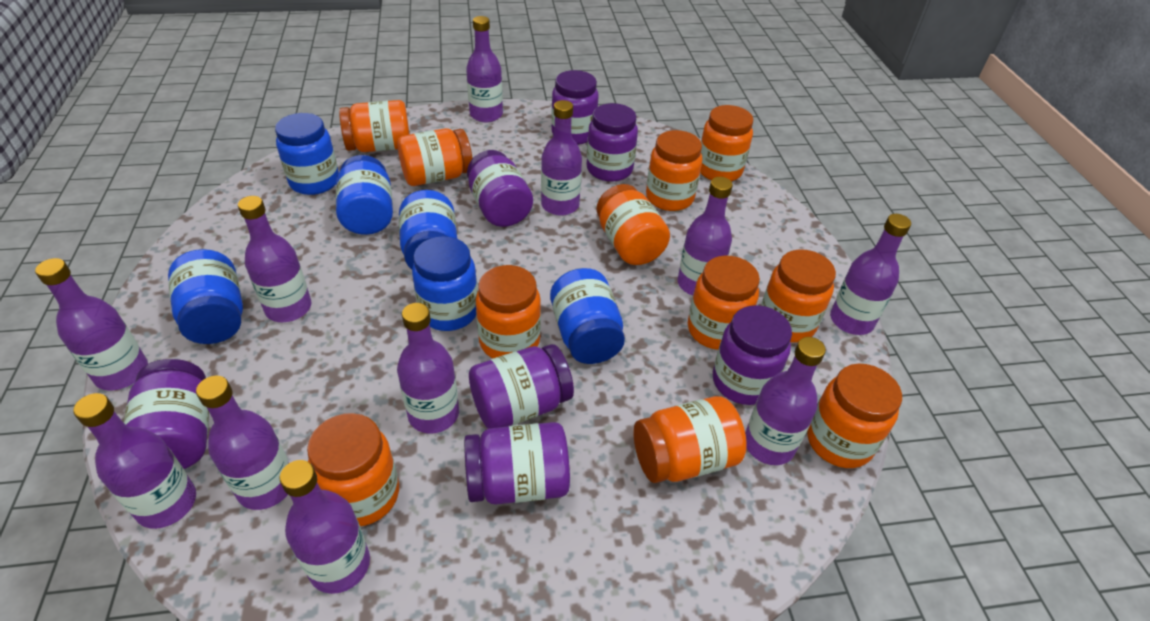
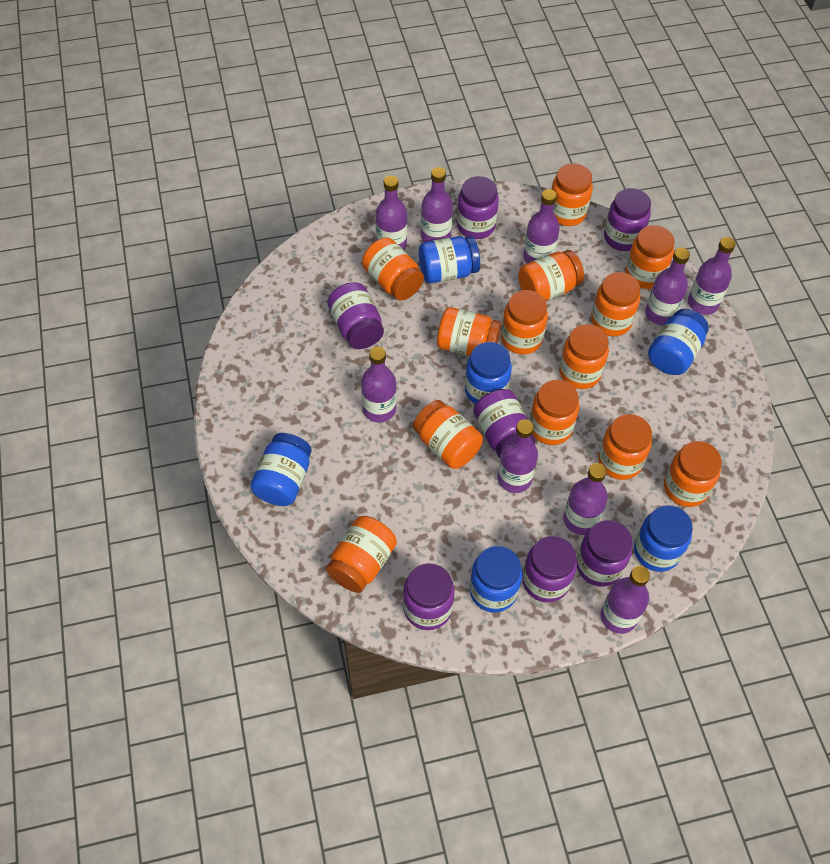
orange jar: 11 -> 13
purple bottle: 11 -> 9

